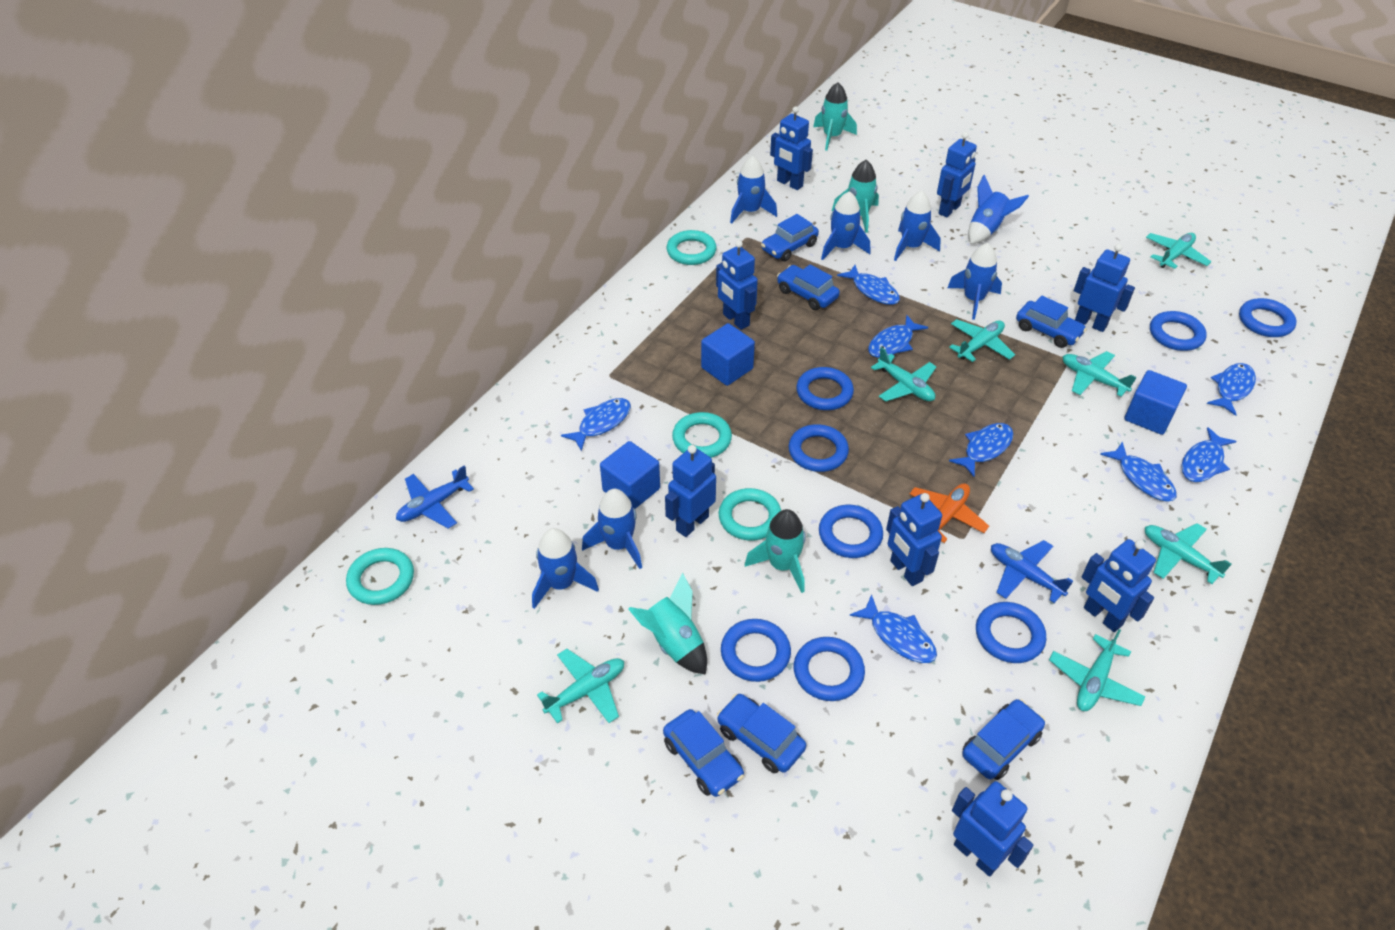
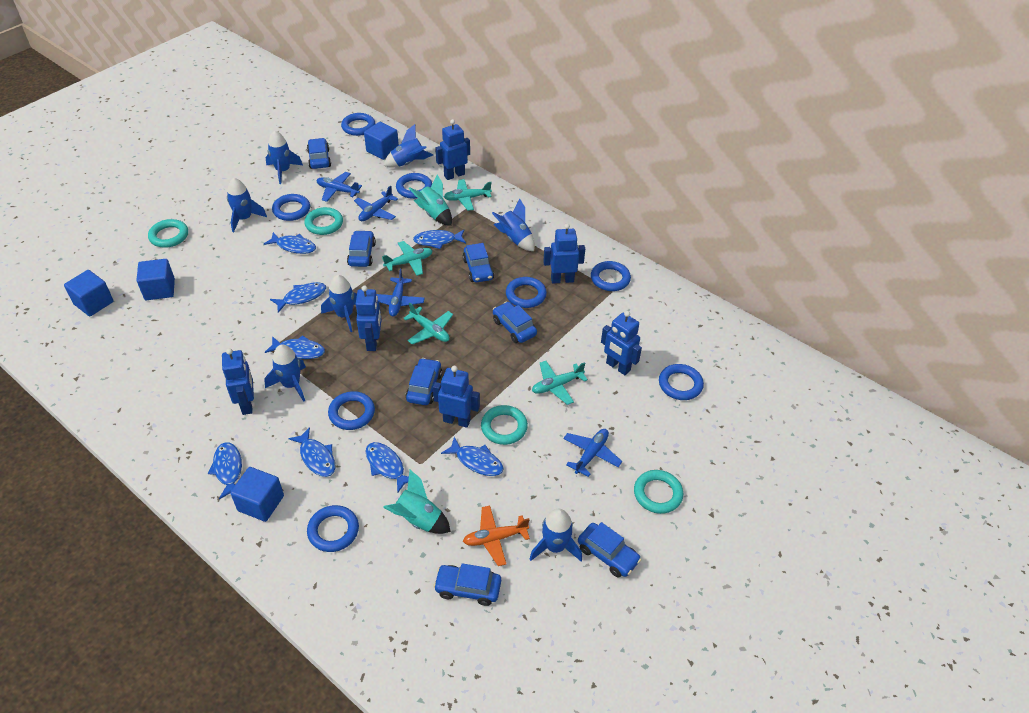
blue car: 6 -> 7
blue cube: 3 -> 4
blue plane: 2 -> 4
blue robot: 8 -> 6
turquoise plane: 7 -> 4
turquoise rocket: 4 -> 2

